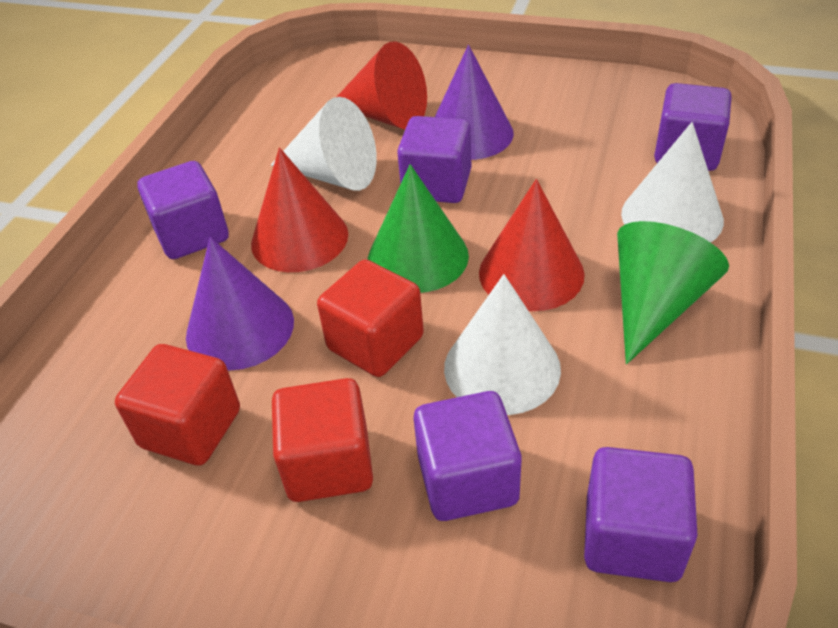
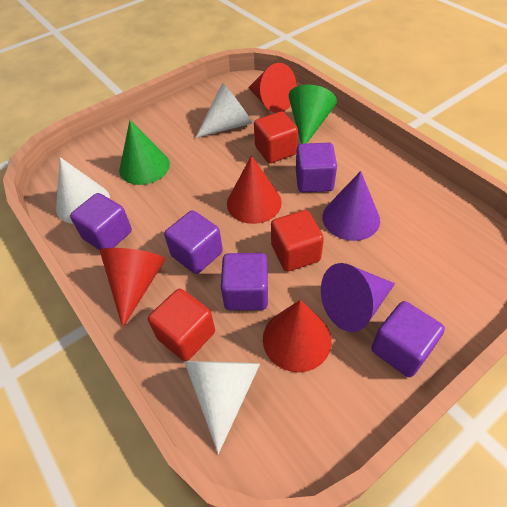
red cone: 3 -> 4

